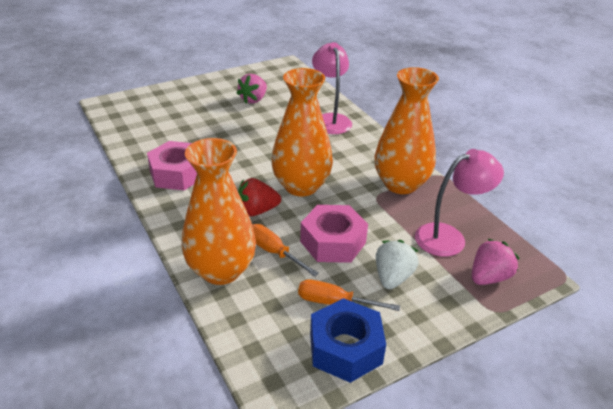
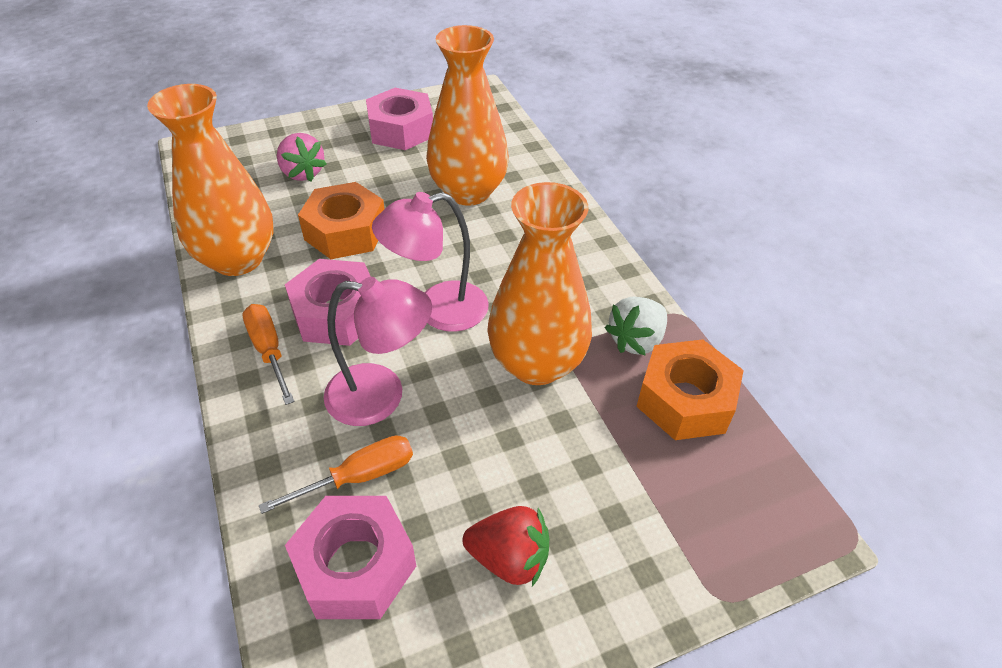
blue nut: 1 -> 0
orange nut: 0 -> 2
pink nut: 2 -> 3
pink strawberry: 2 -> 1

